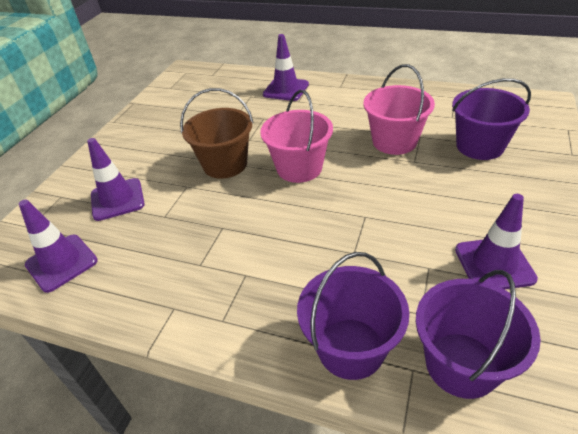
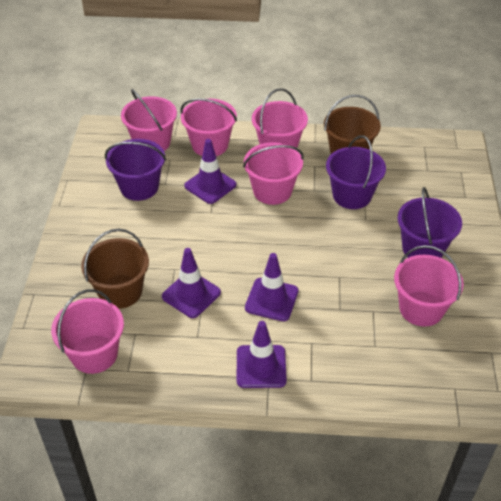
brown bucket: 1 -> 2
pink bucket: 2 -> 6

